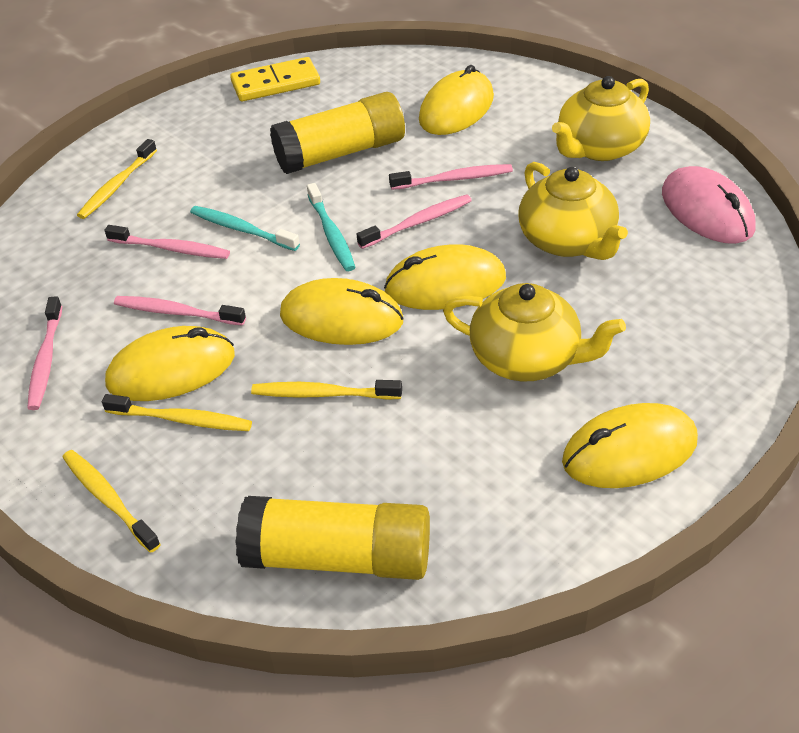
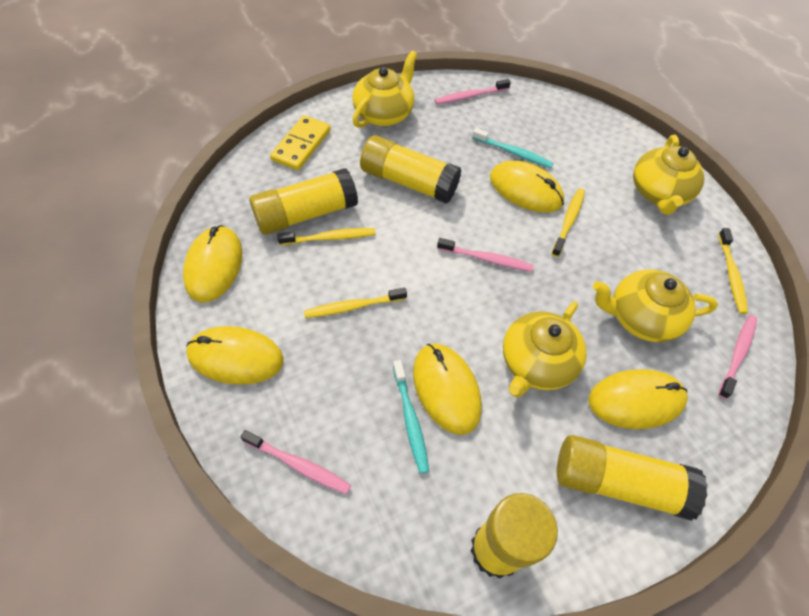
pink mouse: 1 -> 0
pink toothbrush: 5 -> 4
yellow glue stick: 2 -> 4
yellow teapot: 3 -> 4

